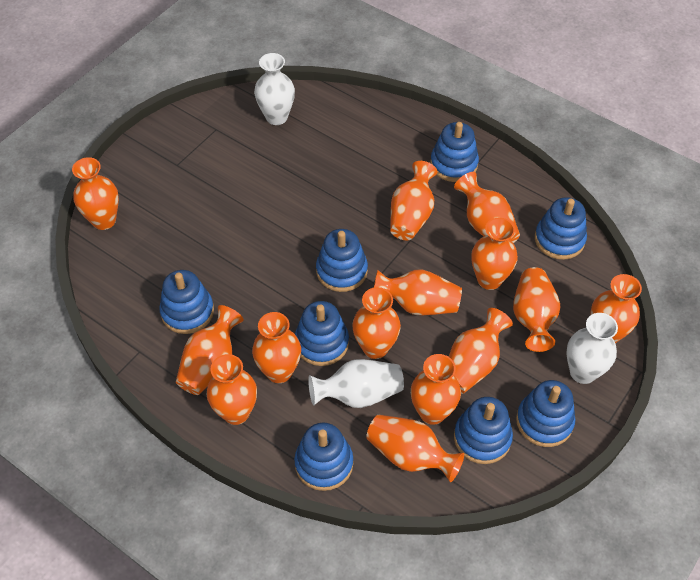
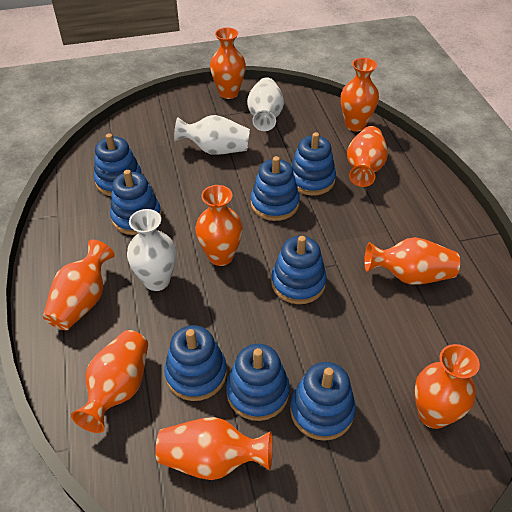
orange vase: 14 -> 9

